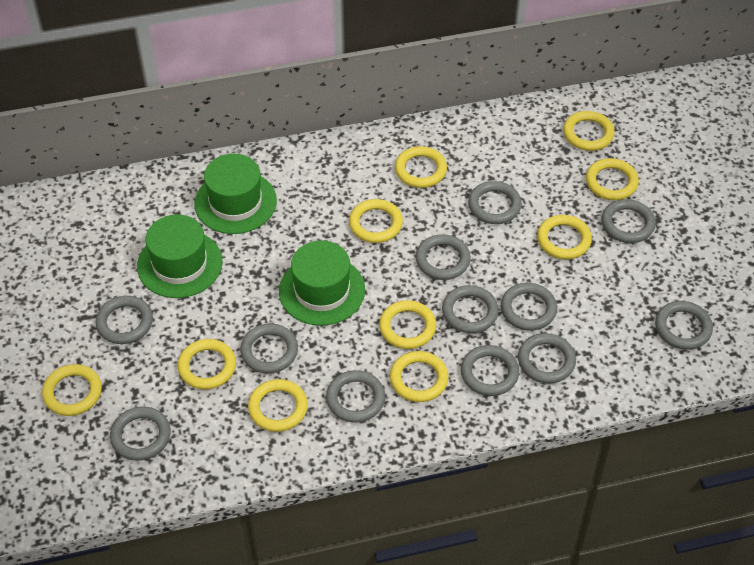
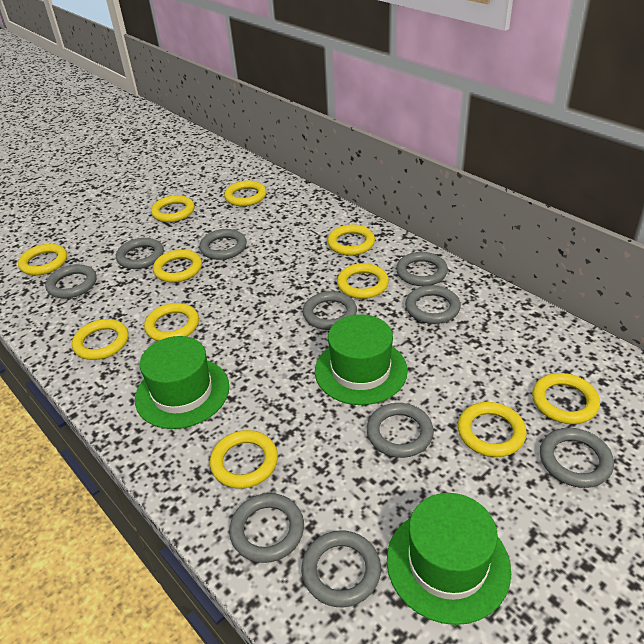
grey ring: 12 -> 10
yellow ring: 10 -> 11

